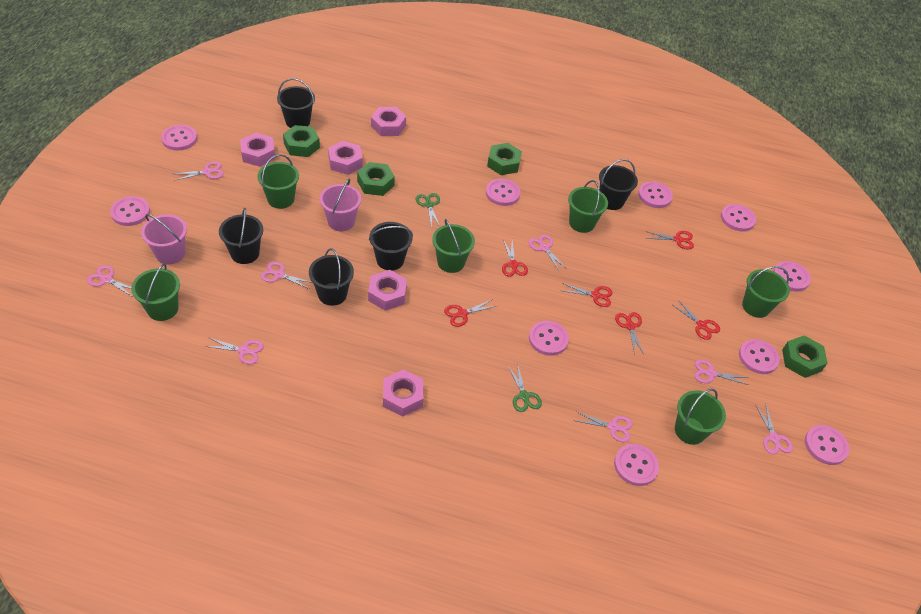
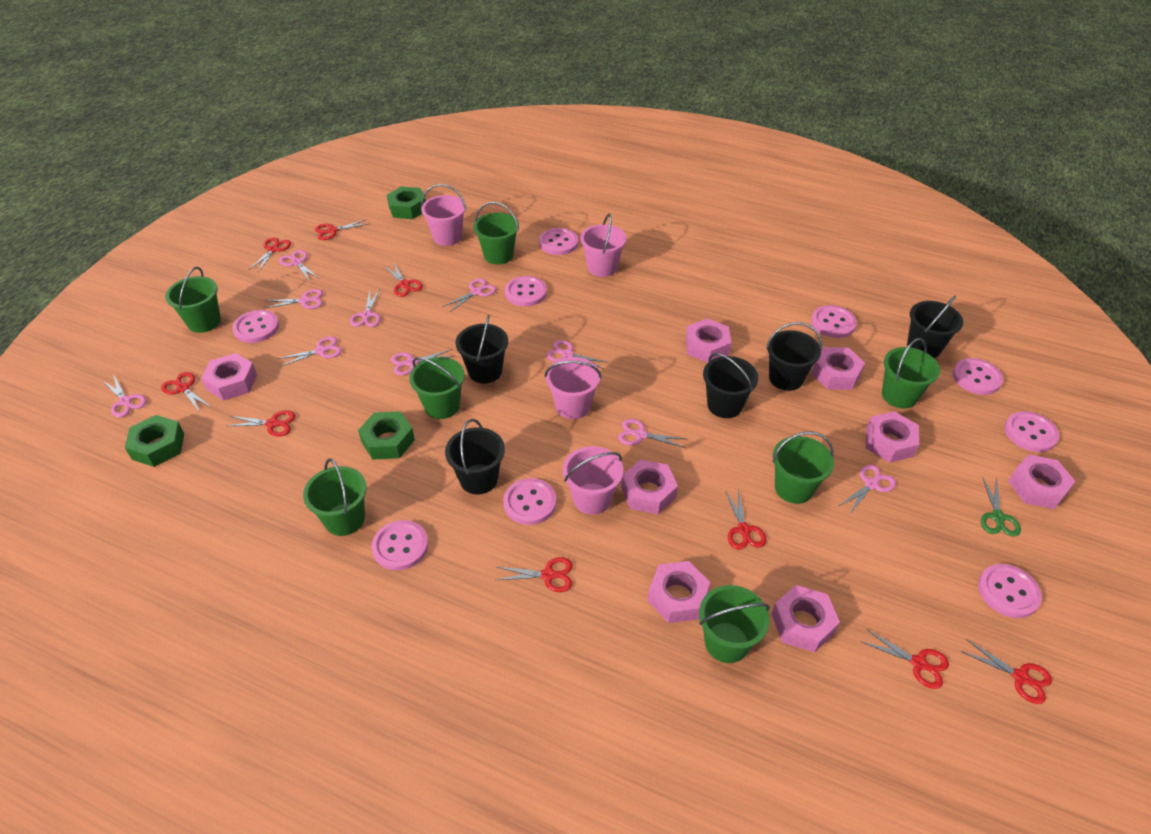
green bucket: 6 -> 7
green nut: 4 -> 3
green scissors: 2 -> 1
pink bucket: 2 -> 4
pink button: 10 -> 9
pink nut: 5 -> 8
pink scissors: 8 -> 10
red scissors: 6 -> 9

